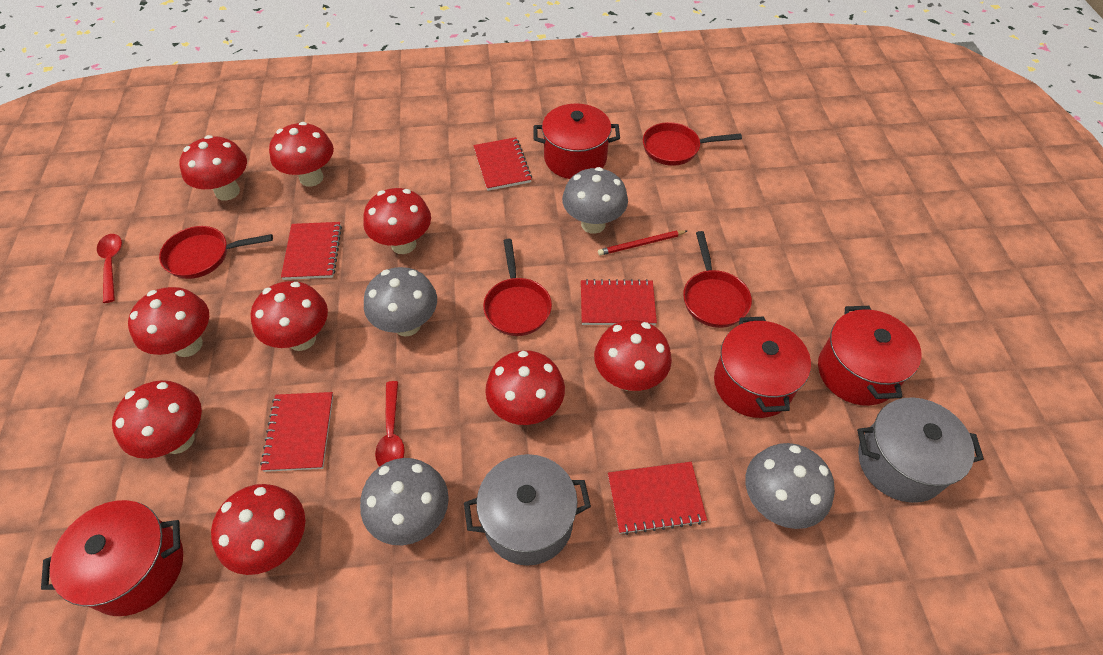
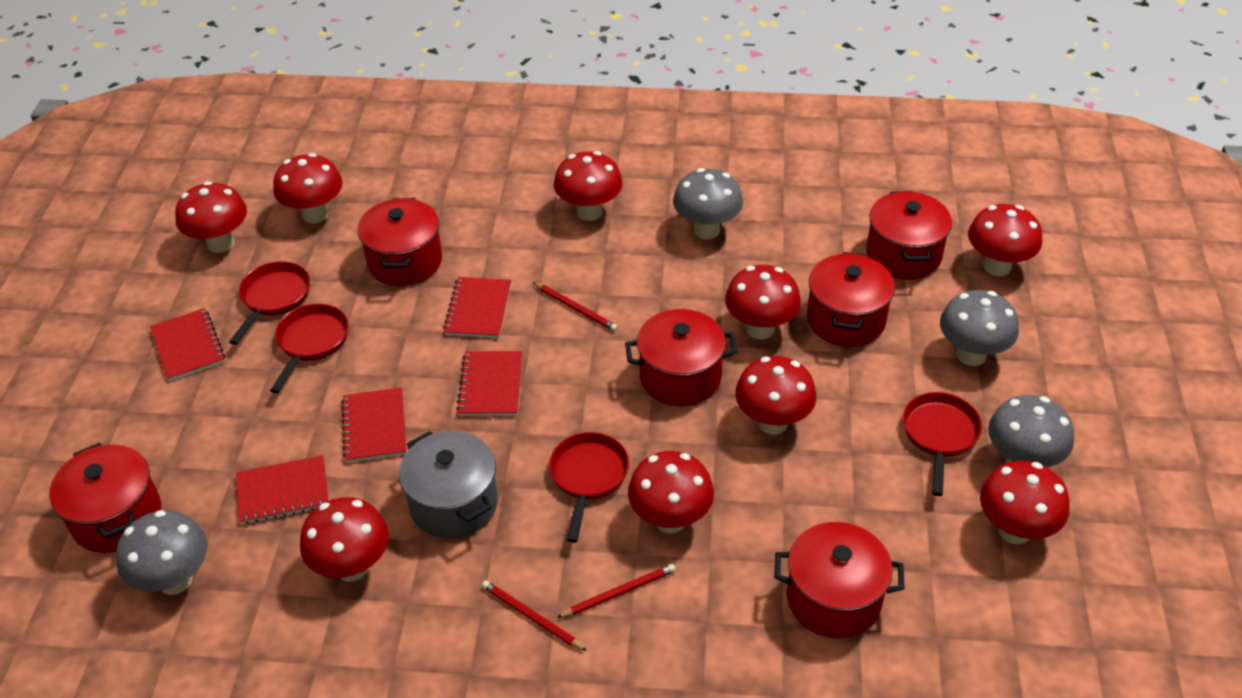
grey pot: 2 -> 1
red pencil: 1 -> 3
red pot: 4 -> 6
red spoon: 2 -> 0

